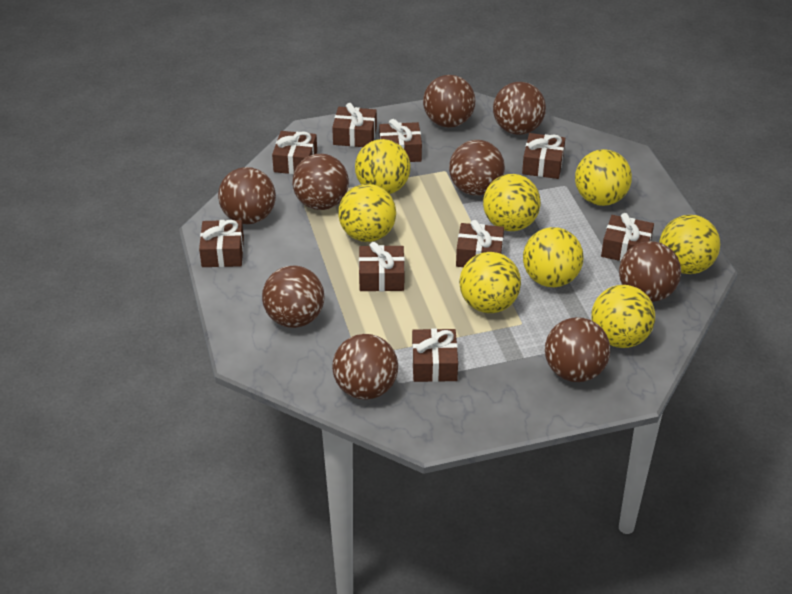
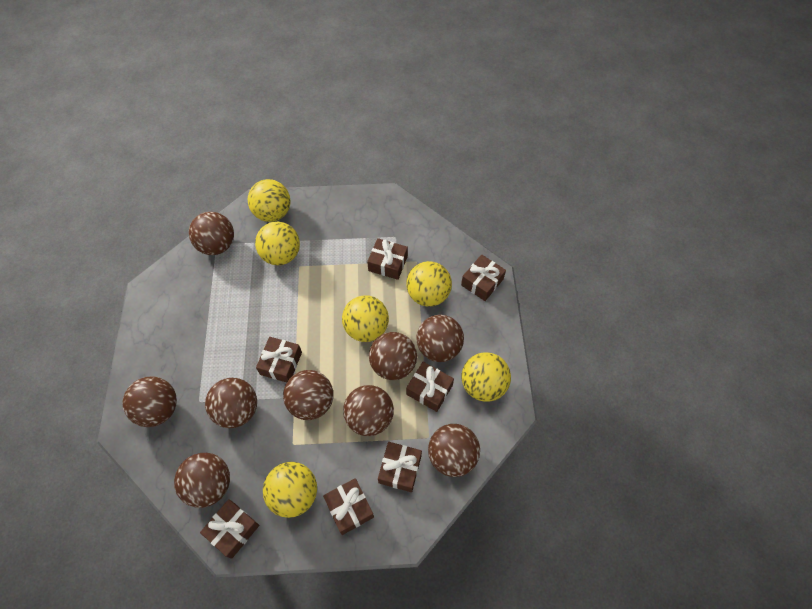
brown gift: 9 -> 7
yellow ball: 8 -> 6

